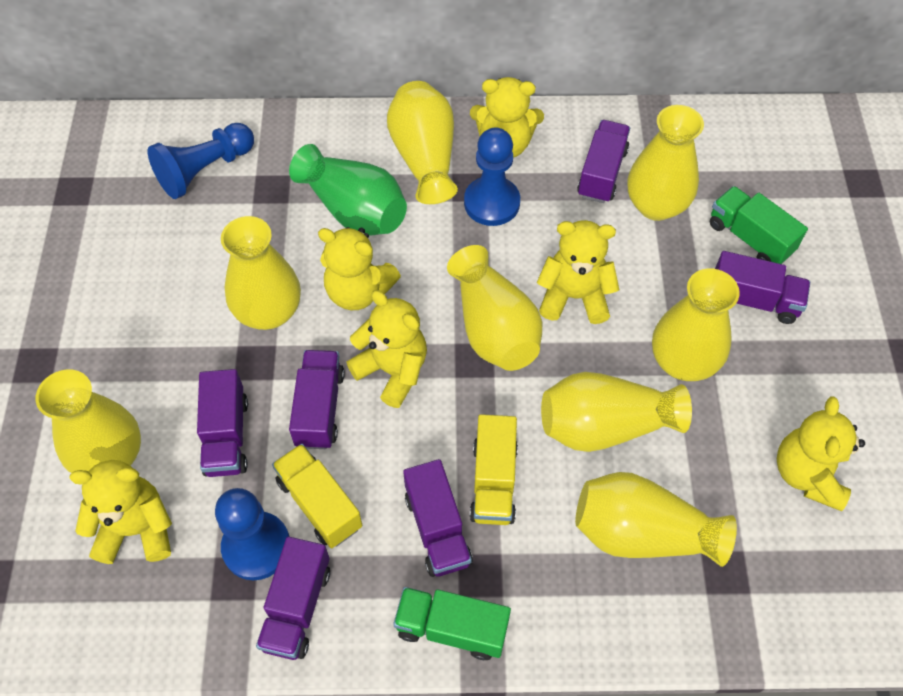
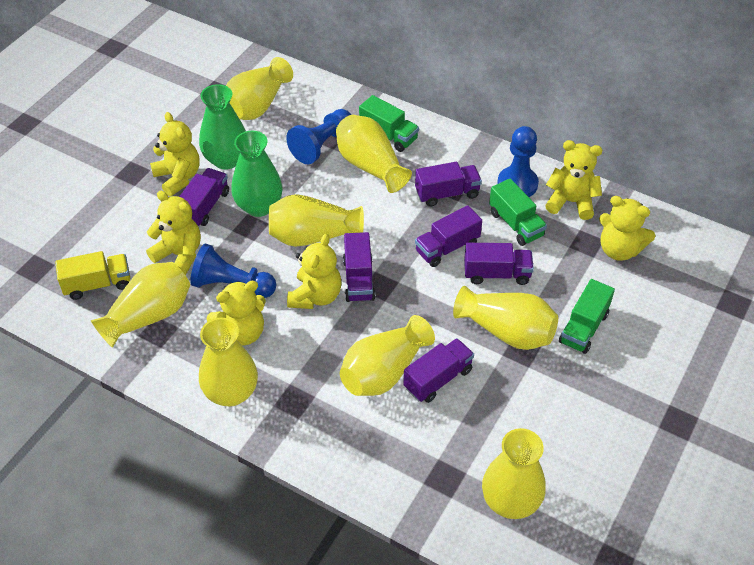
green truck: 2 -> 3
green vase: 1 -> 2
yellow truck: 2 -> 1

